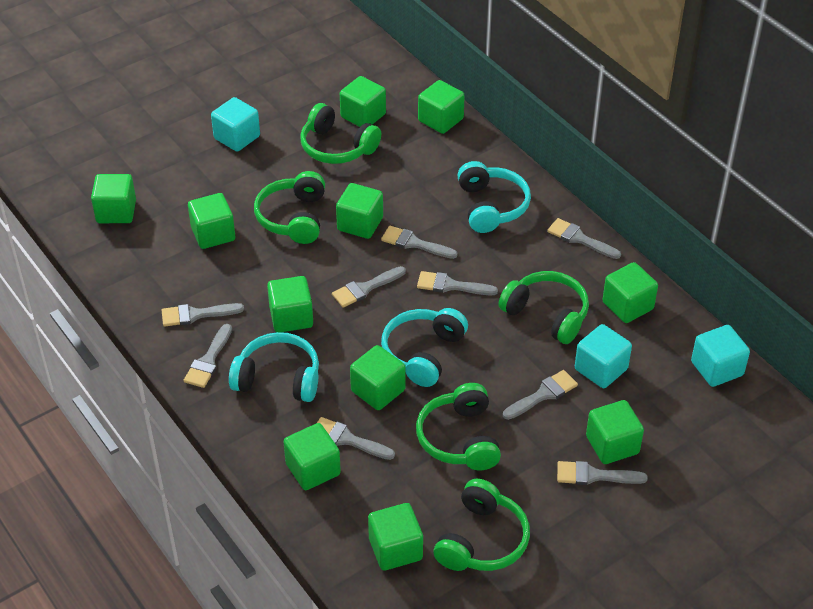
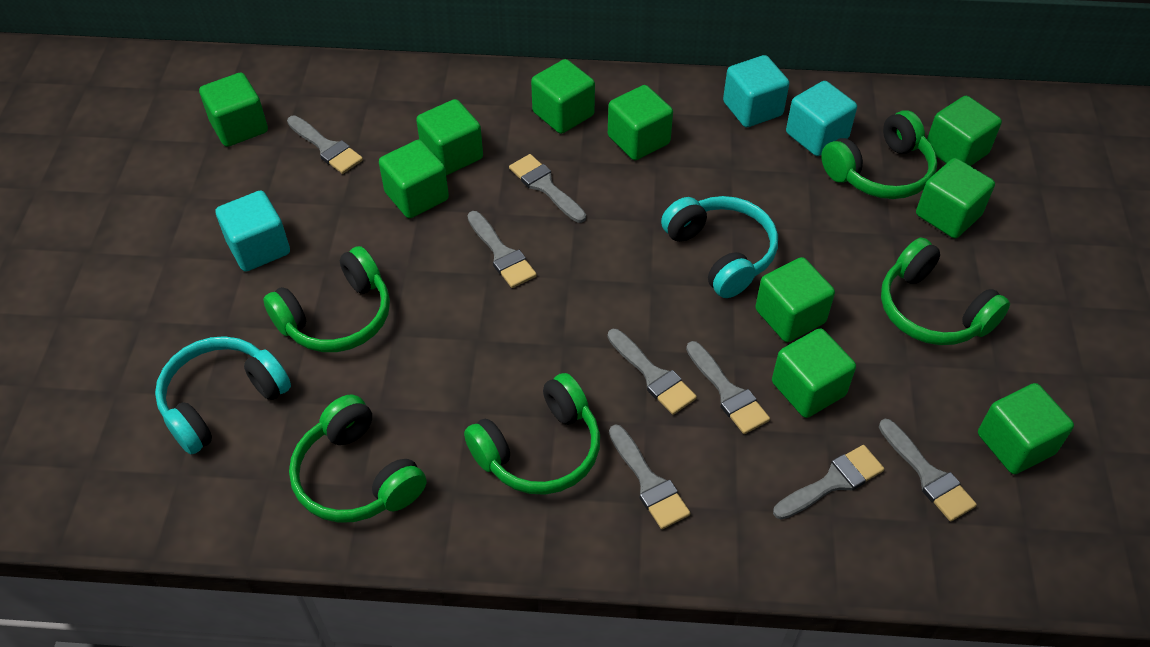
green cube: 11 -> 10
grey brush: 9 -> 8
turquoise headphones: 3 -> 2

